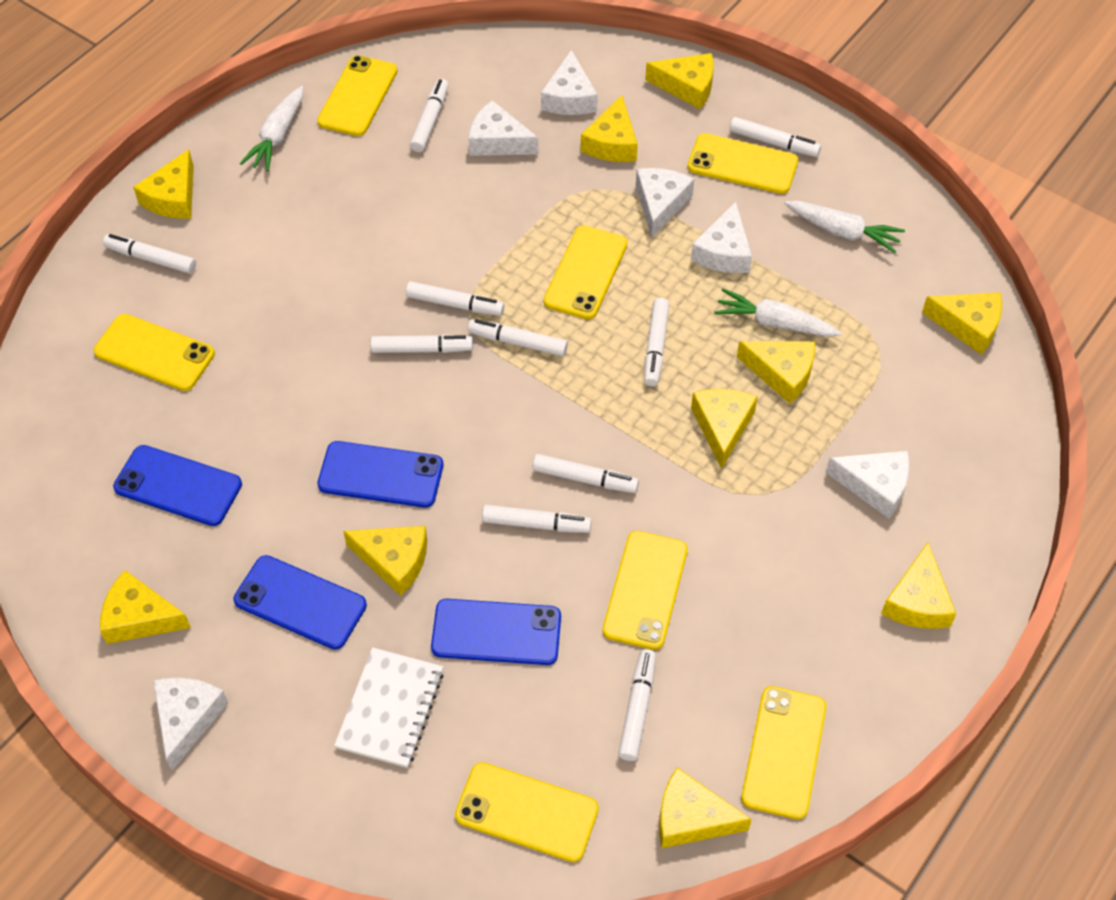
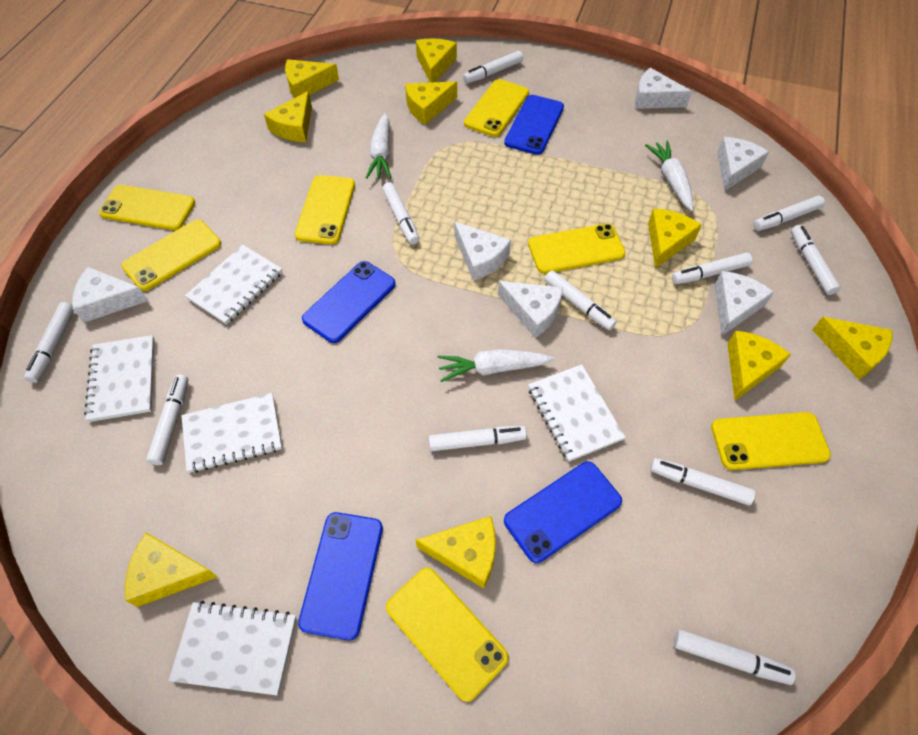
white marker: 10 -> 11
white notebook: 1 -> 5
yellow cheese: 10 -> 9

